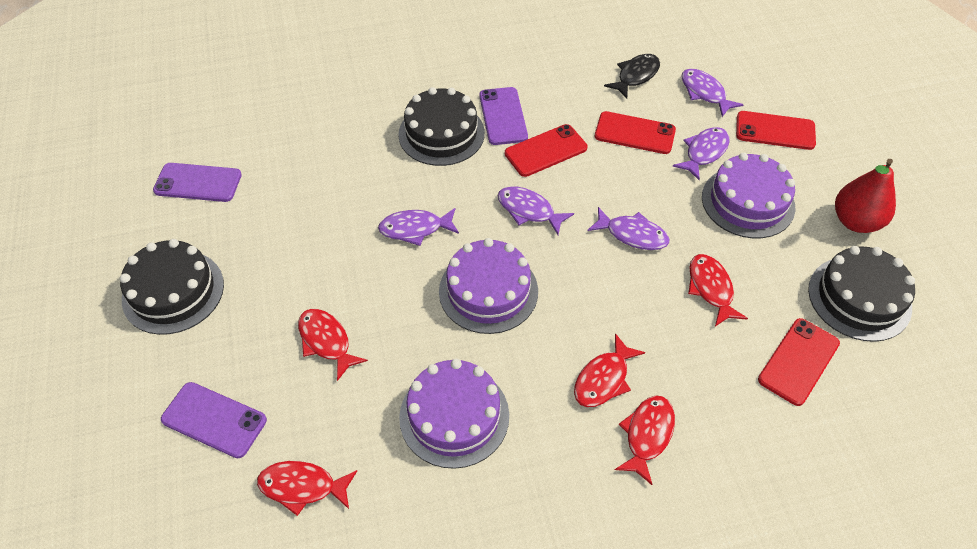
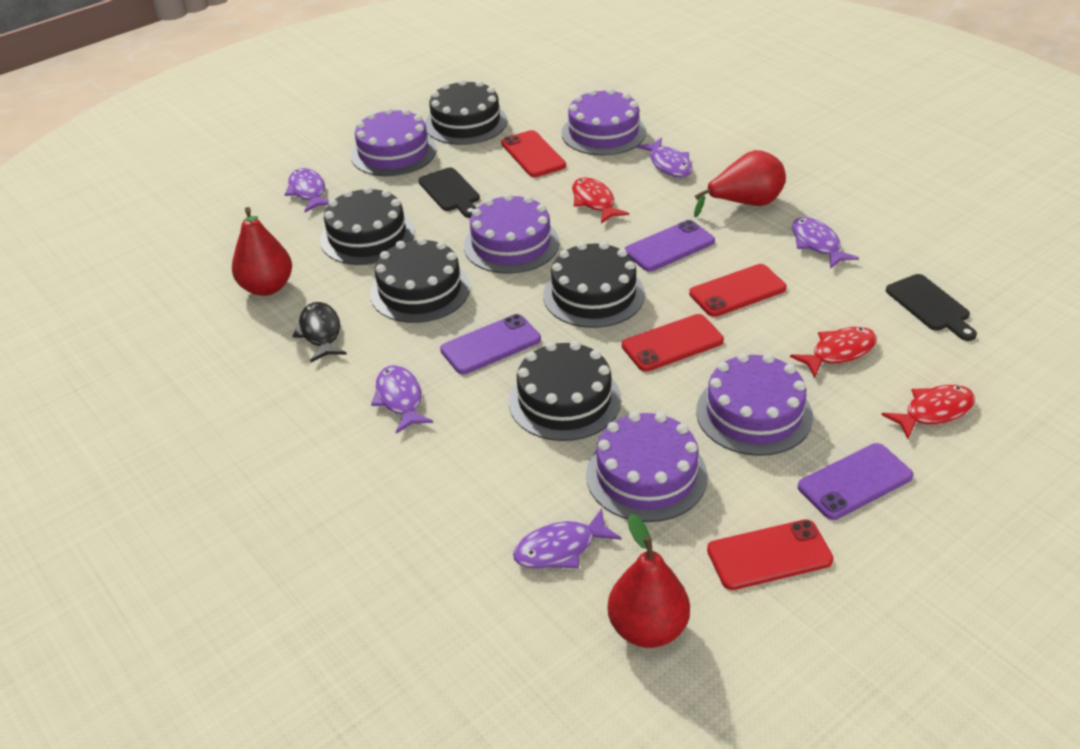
black cake: 3 -> 5
black cutting board: 0 -> 2
purple cake: 3 -> 5
red fish: 5 -> 3
red pear: 1 -> 3

